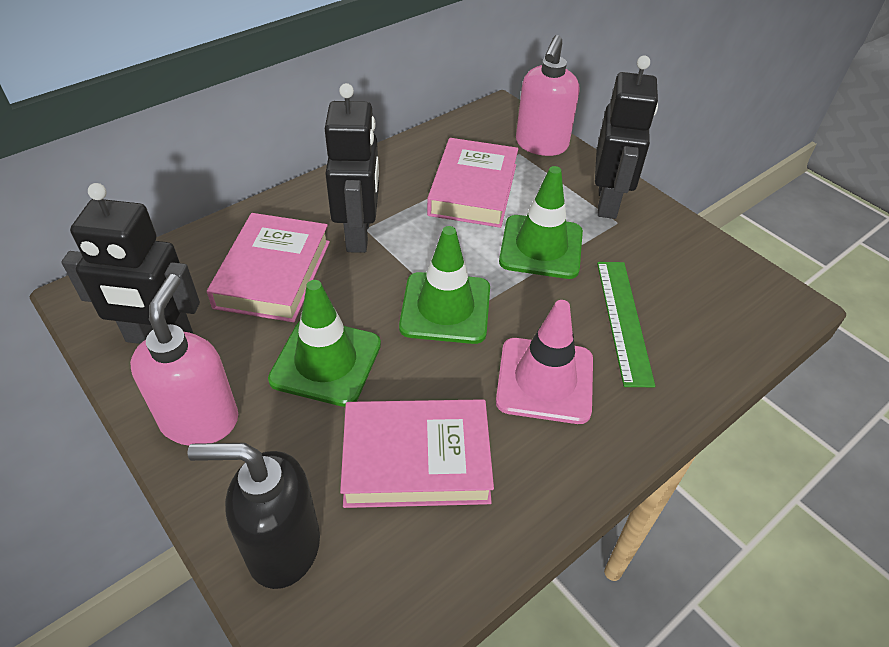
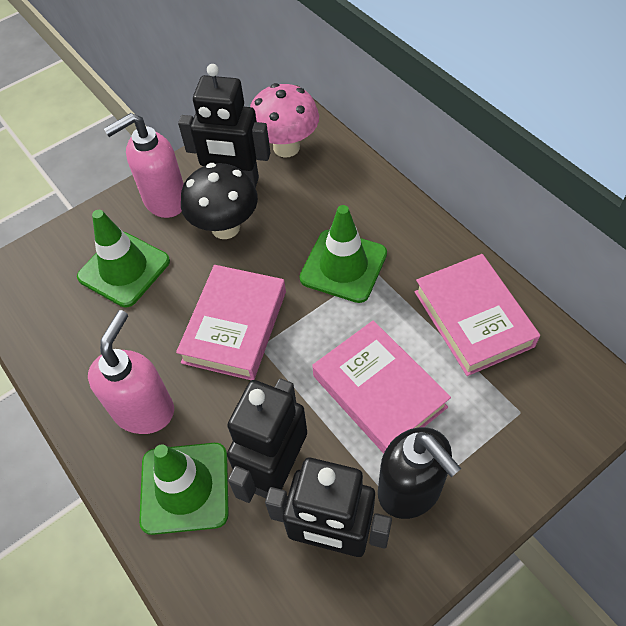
black mushroom: 0 -> 1
green ruler: 1 -> 0
pink mushroom: 0 -> 1
pink traffic cone: 1 -> 0

